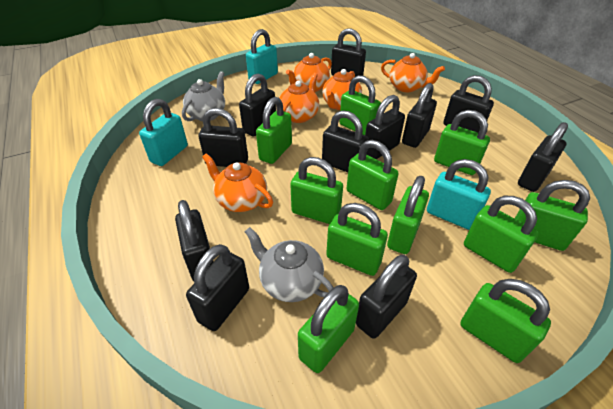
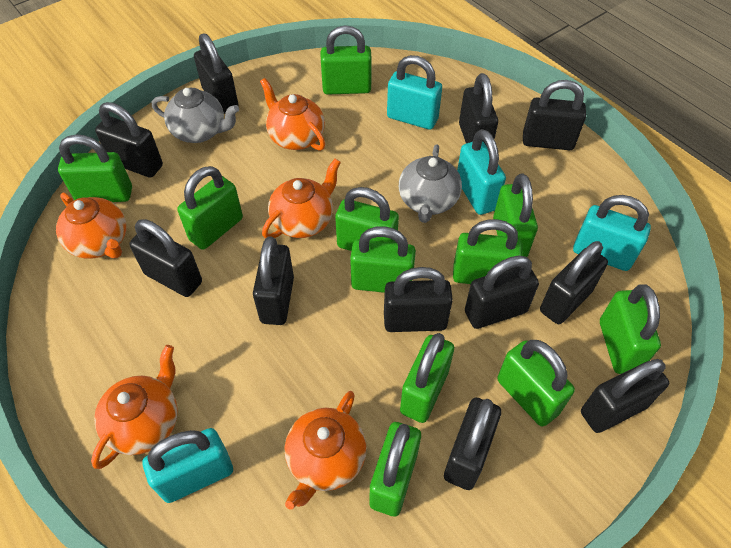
turquoise padlock: 3 -> 4

